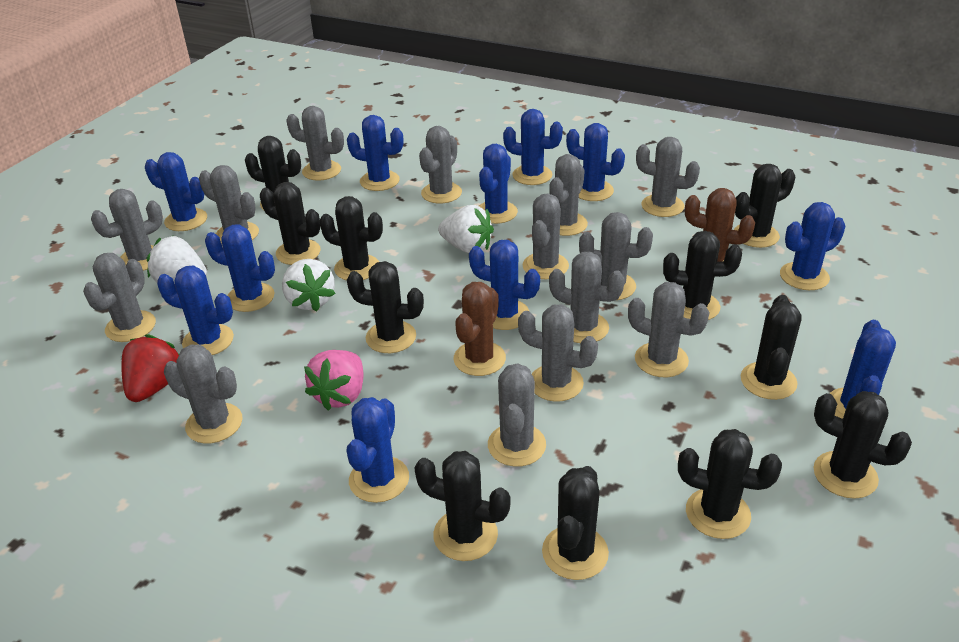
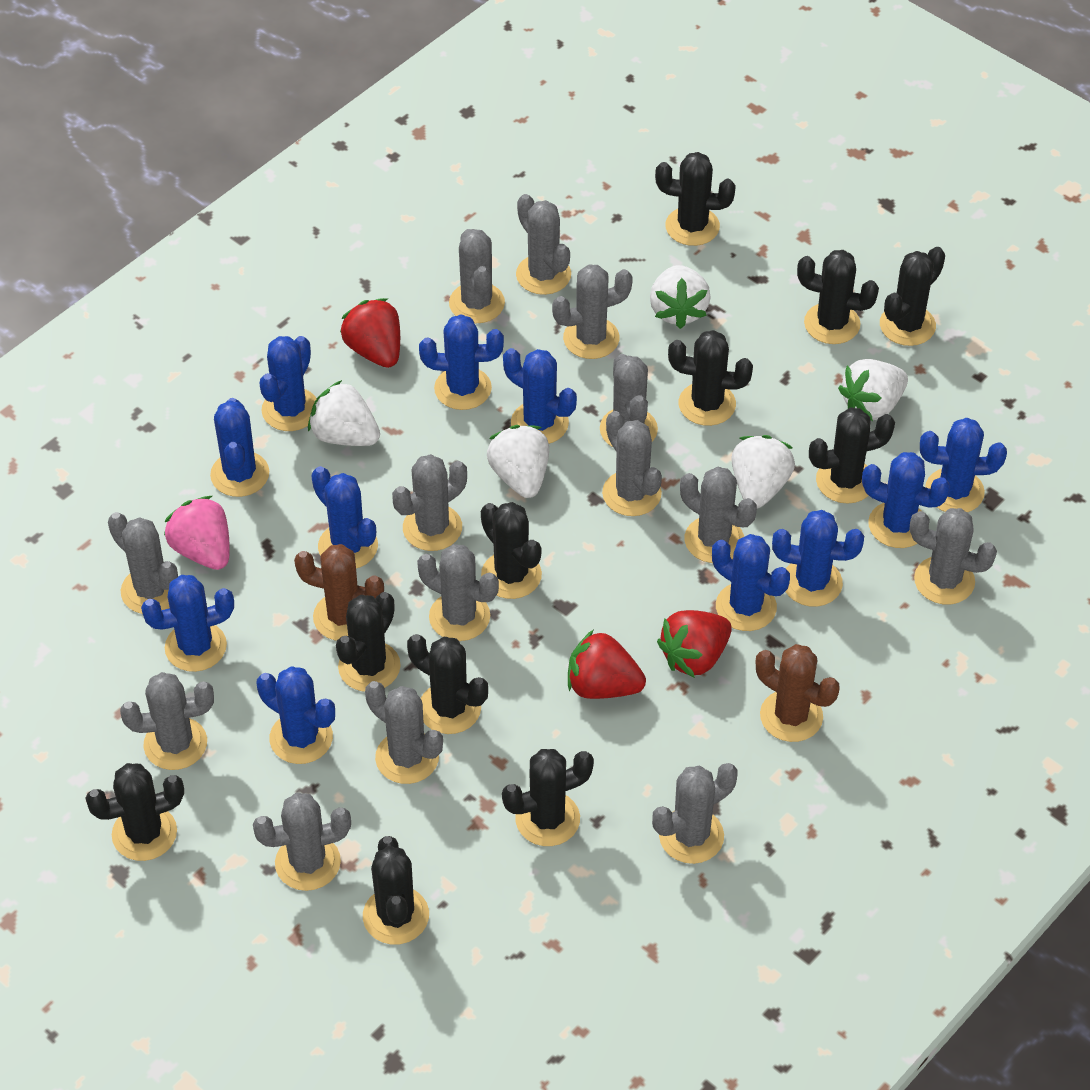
red strawberry: 1 -> 3
white strawberry: 3 -> 5

